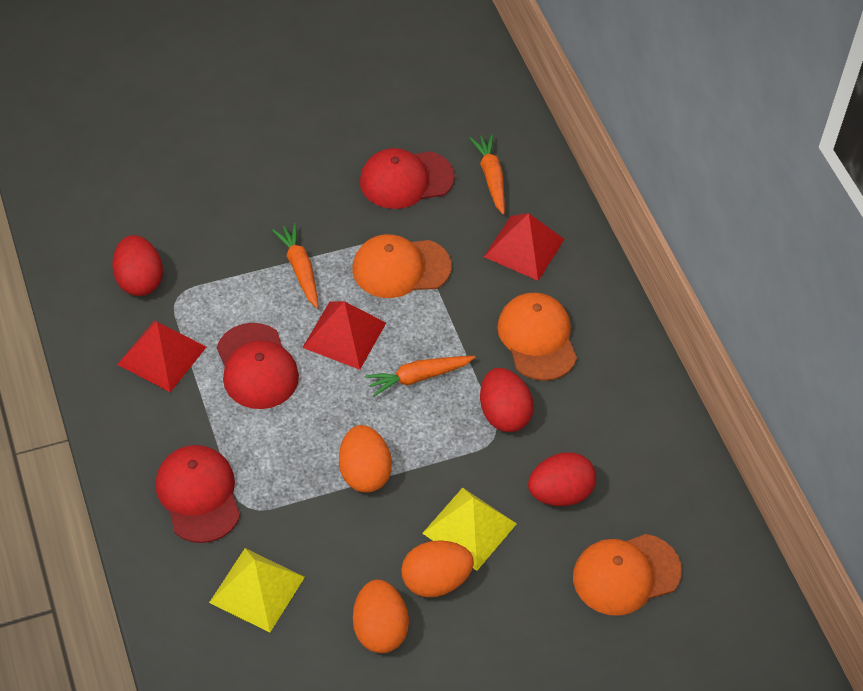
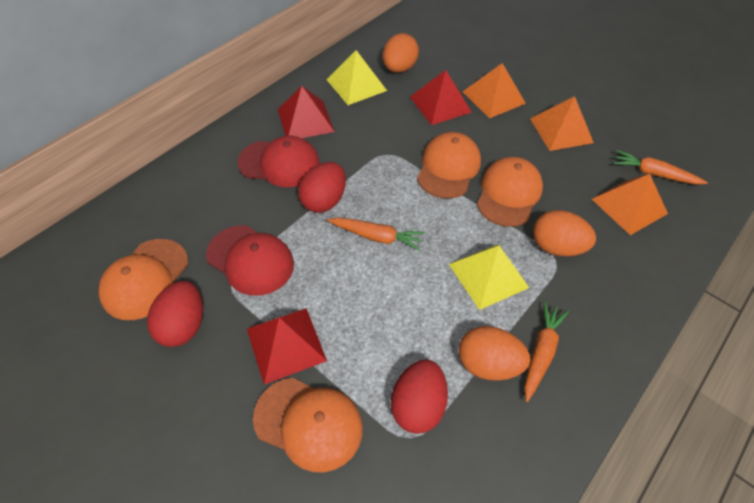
orange cap: 3 -> 4
orange pyramid: 0 -> 3
red cap: 3 -> 2

